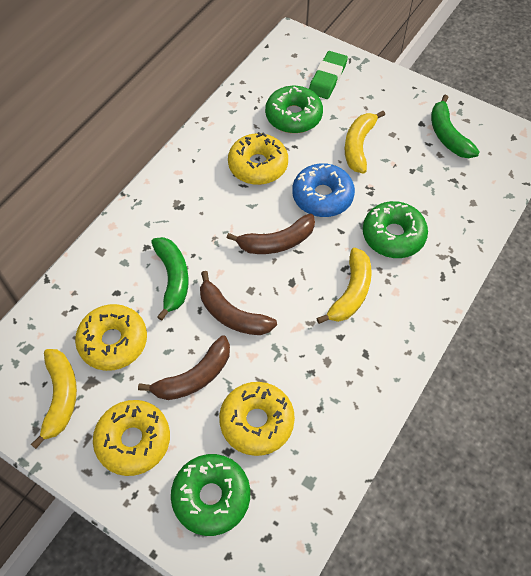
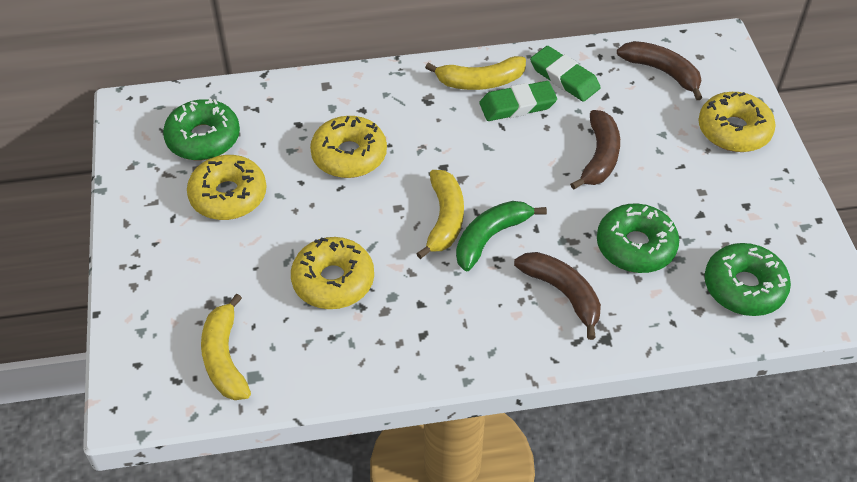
blue donut: 1 -> 0
green banana: 2 -> 1
green eraser: 1 -> 2

